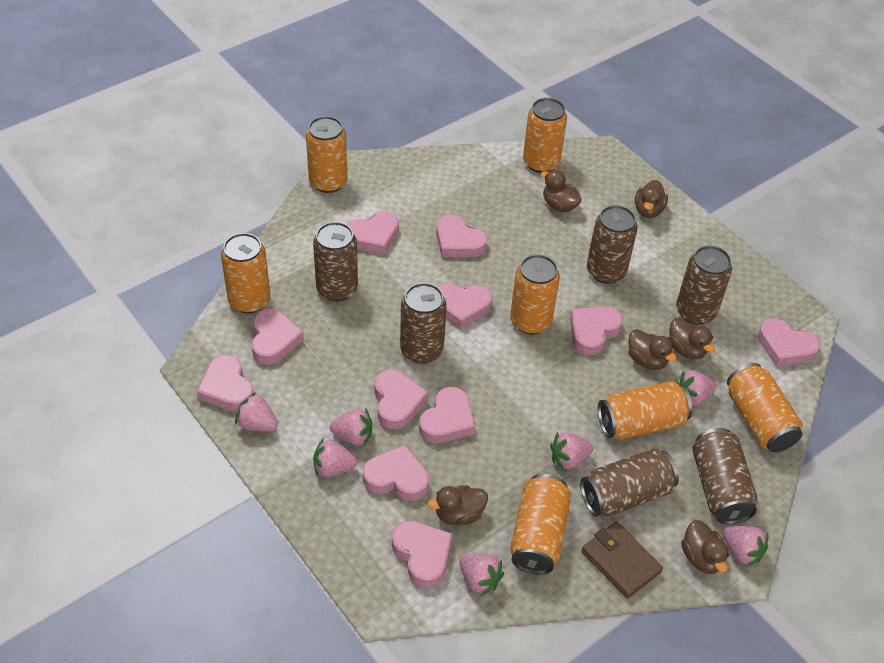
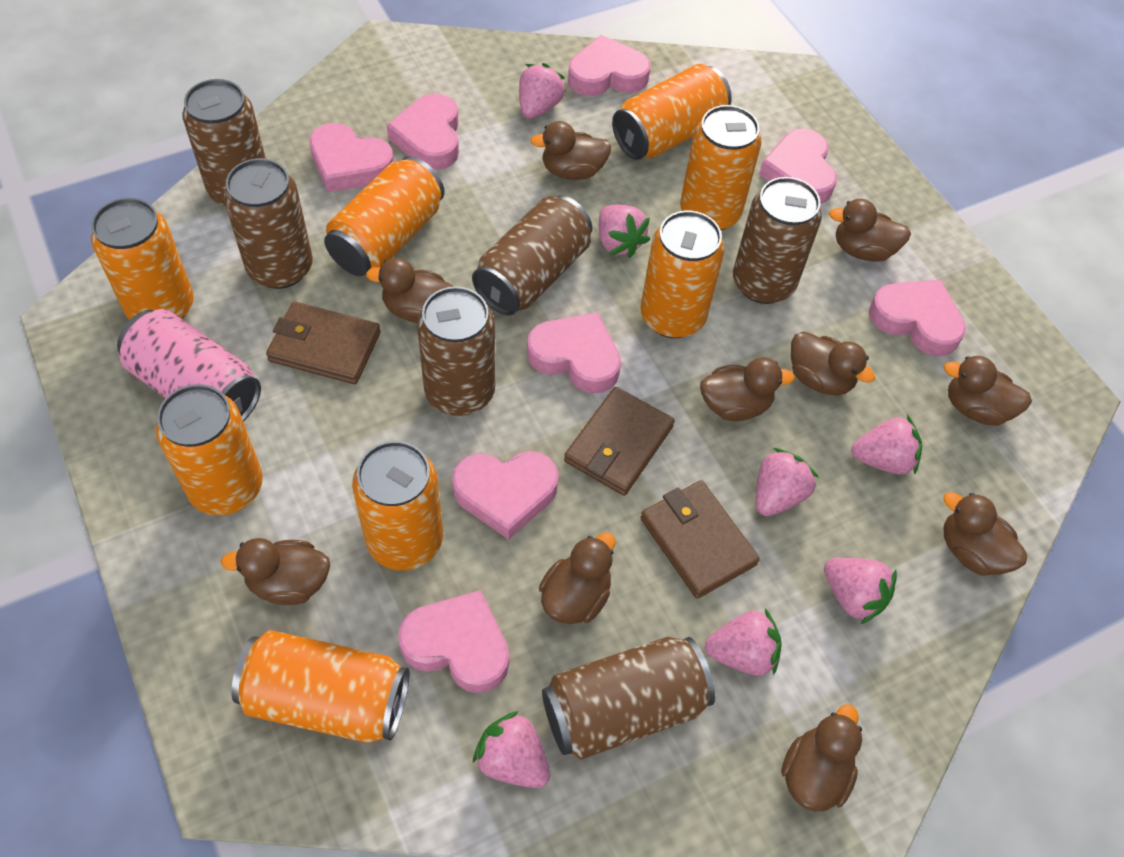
brown duck: 6 -> 10
brown wallet: 1 -> 3
orange can: 7 -> 8
pink can: 0 -> 1
pink heart: 11 -> 8

